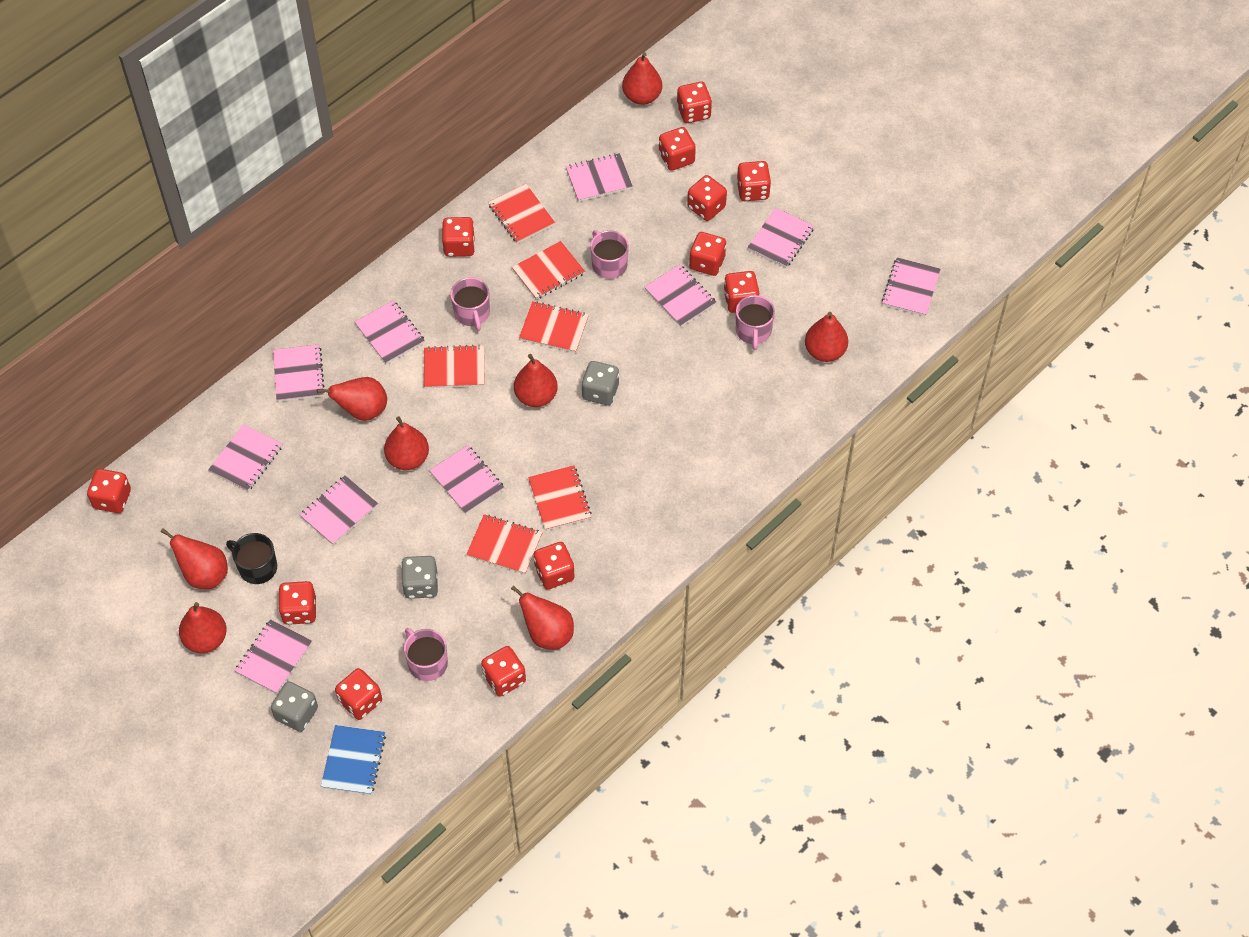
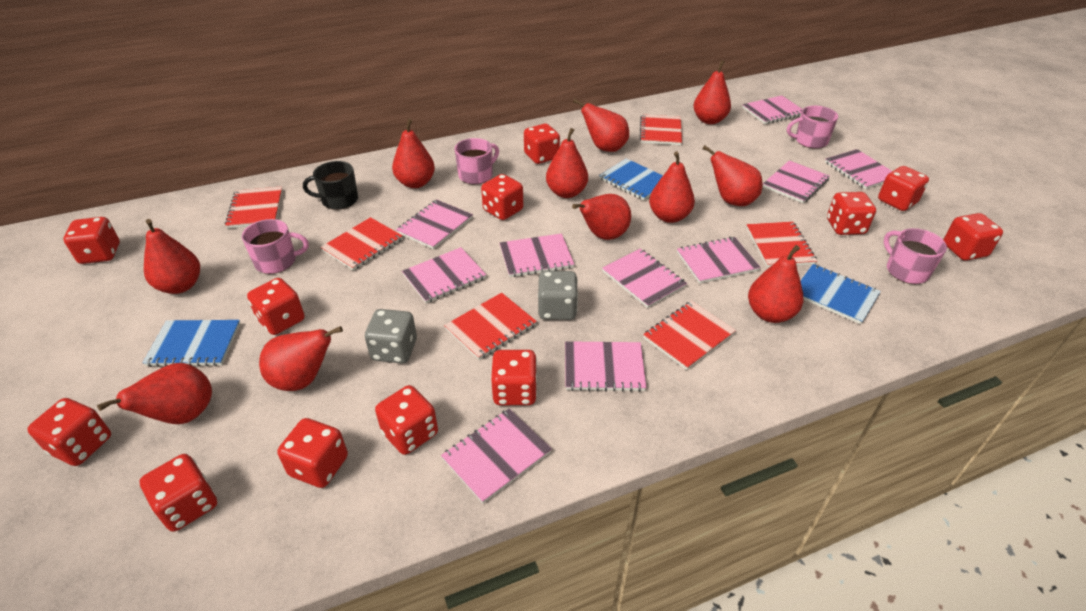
blue notebook: 1 -> 3
grey dice: 3 -> 2
red pear: 8 -> 11

